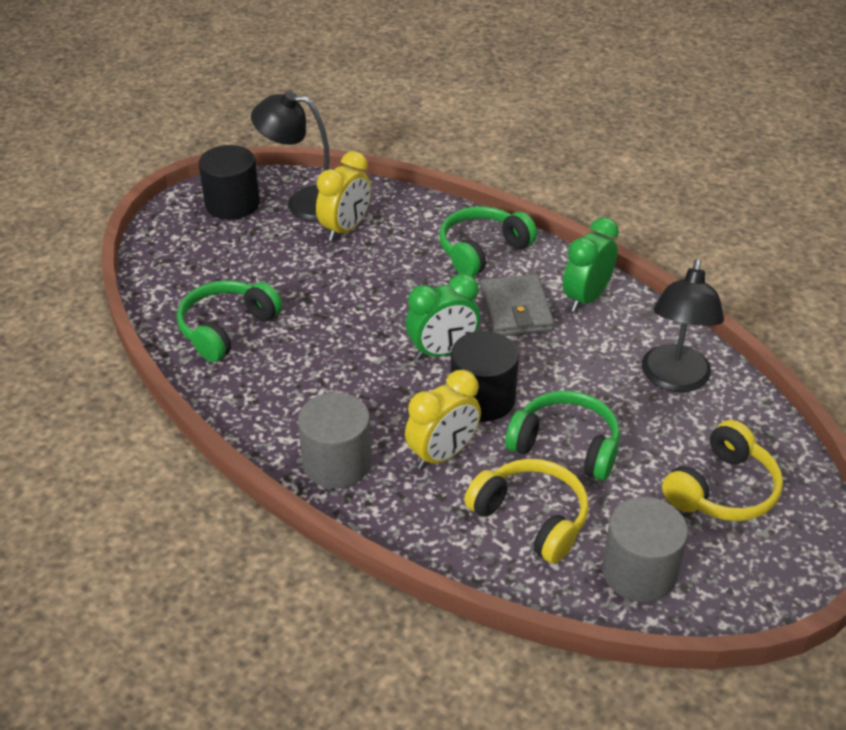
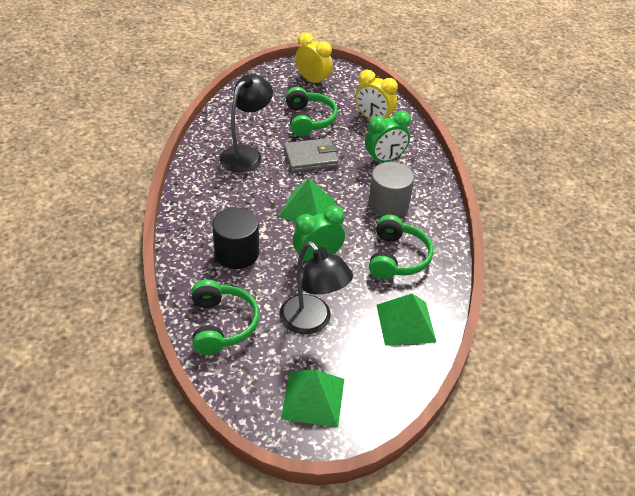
black cylinder: 2 -> 1
green pyramid: 0 -> 3
grey cylinder: 2 -> 1
yellow headphones: 2 -> 0

